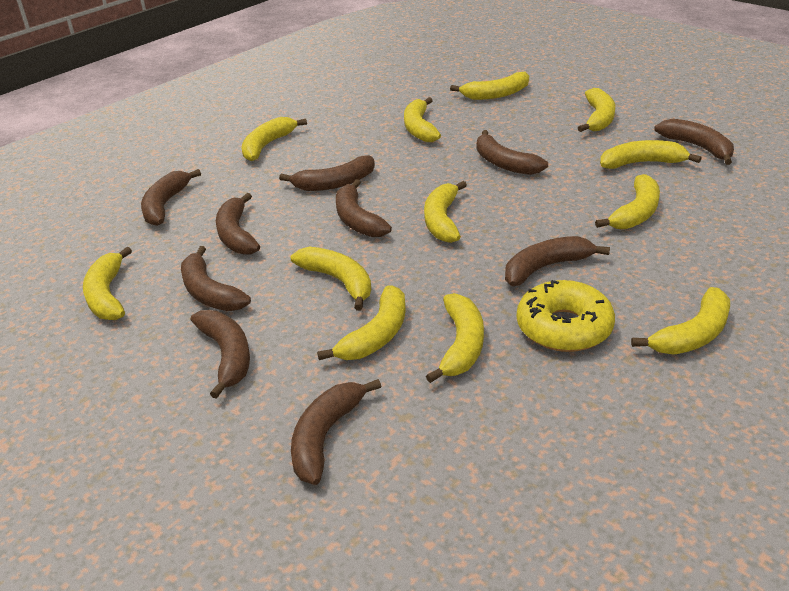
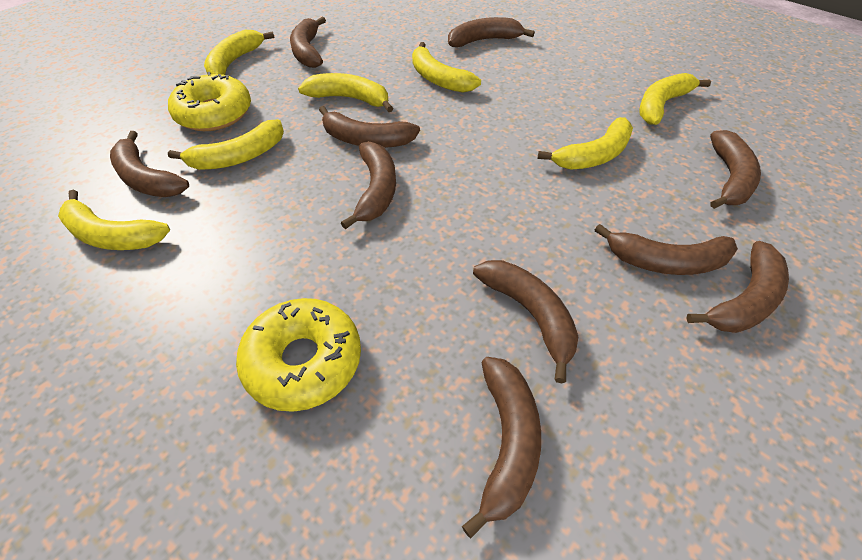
yellow banana: 12 -> 7
yellow donut: 1 -> 2

